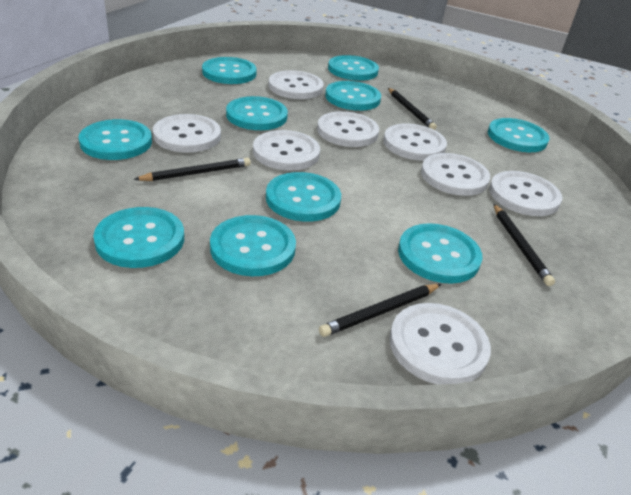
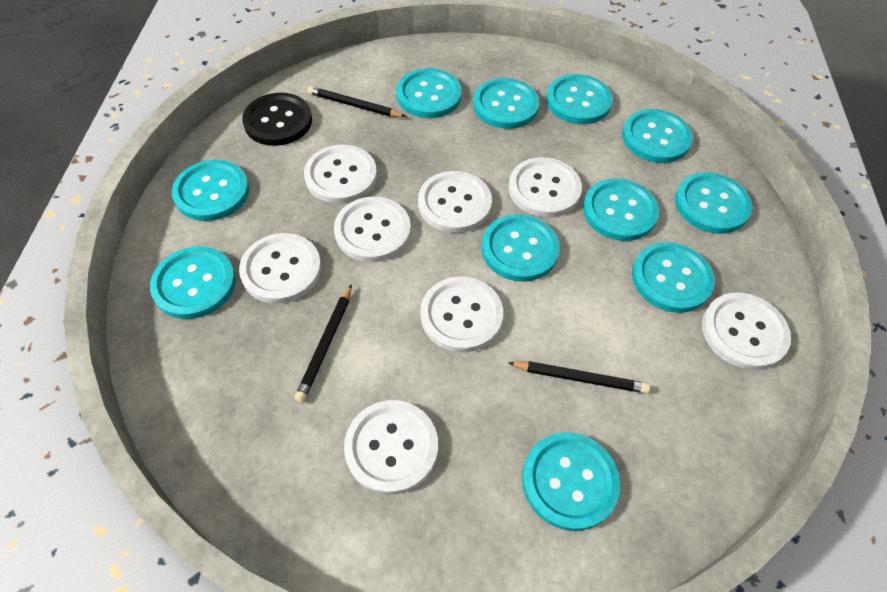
black button: 0 -> 1
black pencil: 4 -> 3
turquoise button: 10 -> 11

